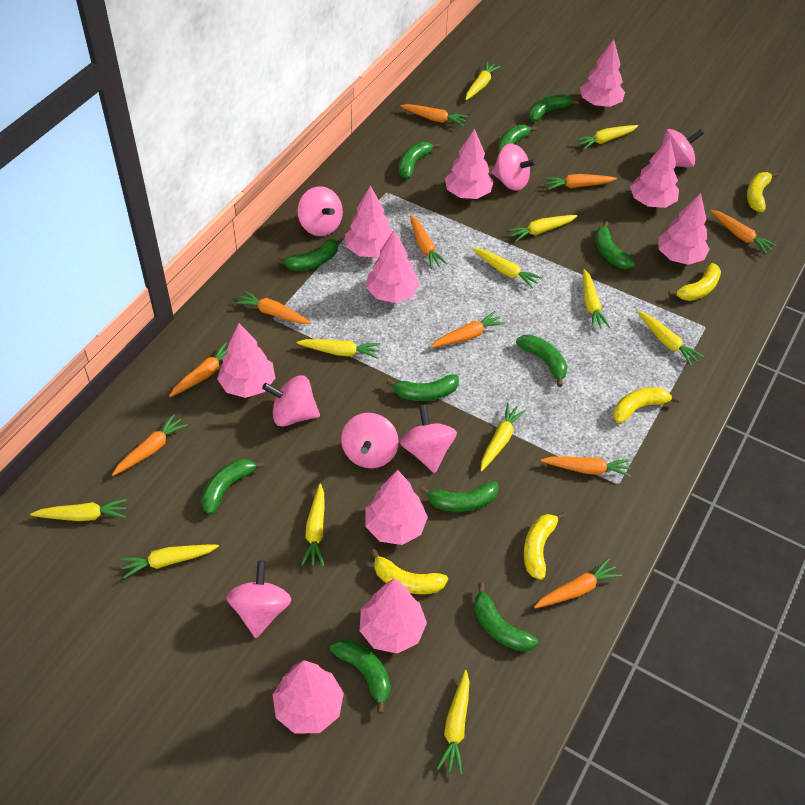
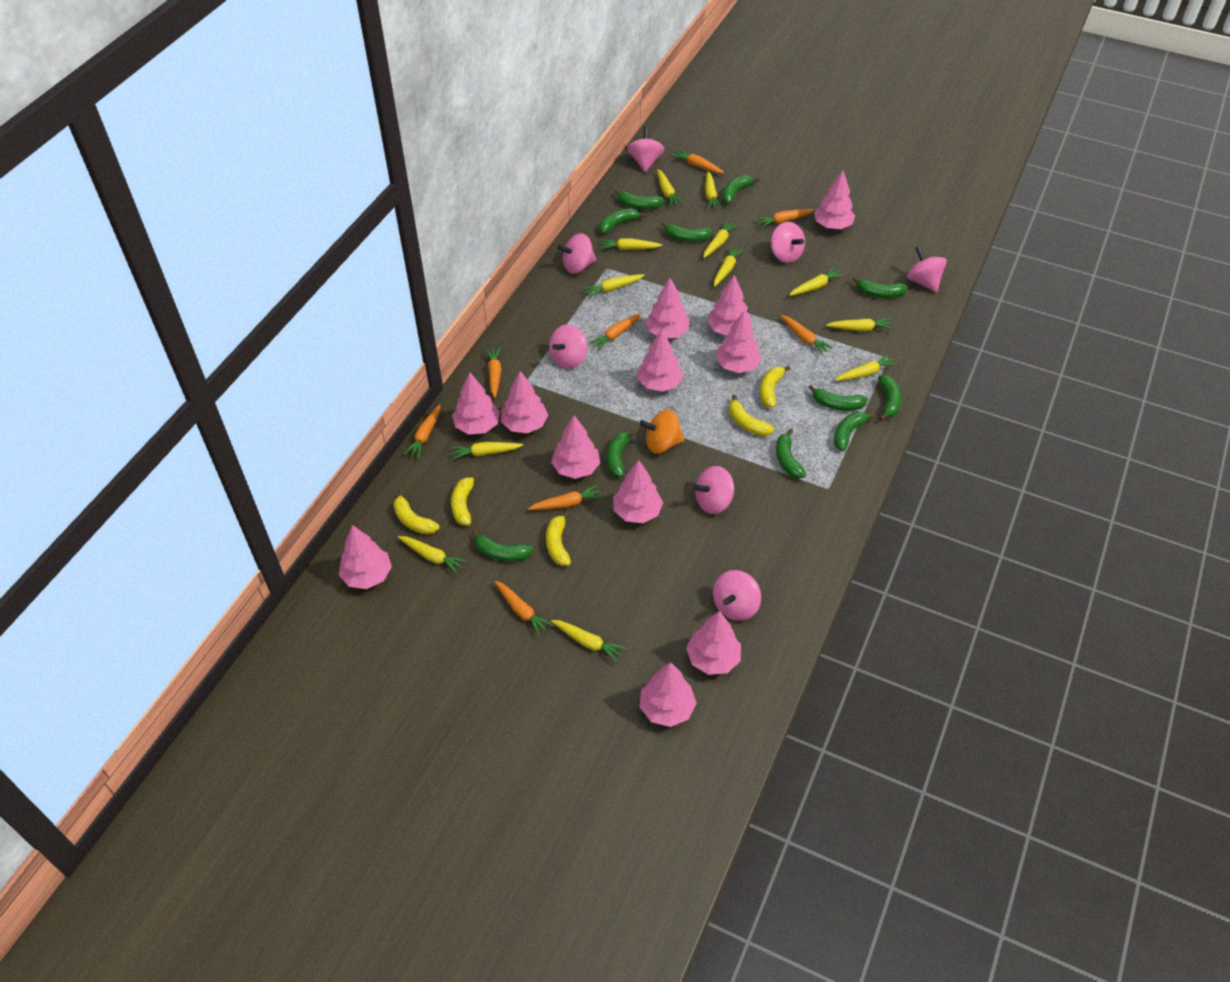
orange carrot: 10 -> 8
orange spinning top: 0 -> 1
pink tree: 10 -> 12

